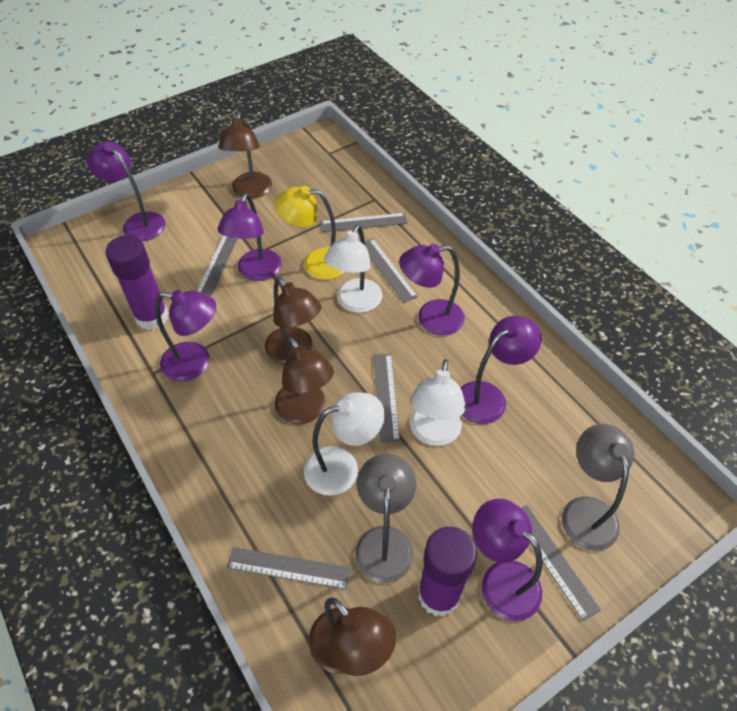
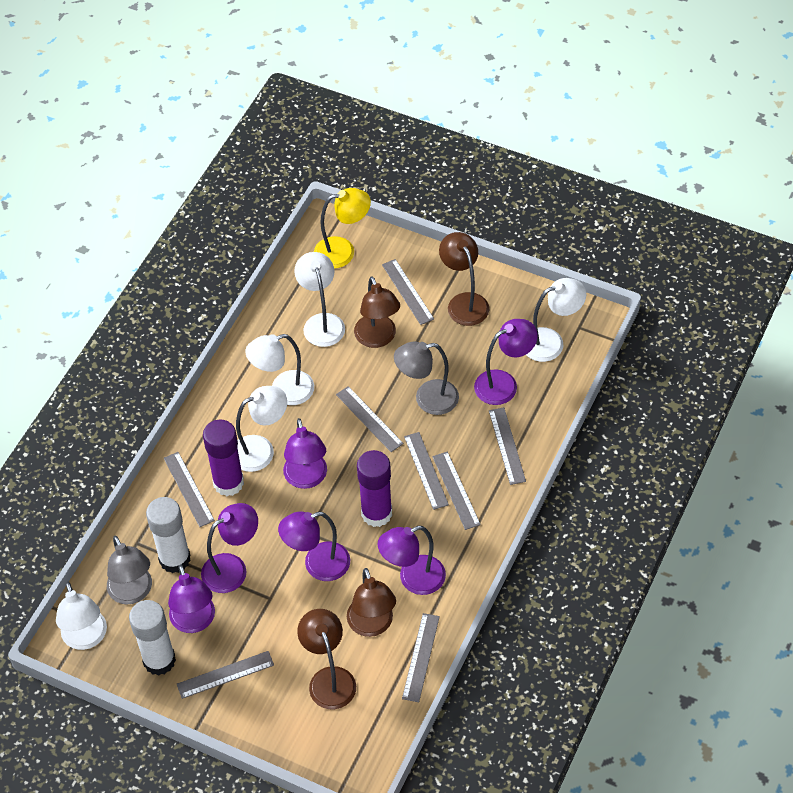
grey ruler: 6 -> 8
white glue stick: 0 -> 2
white lamp: 3 -> 5

